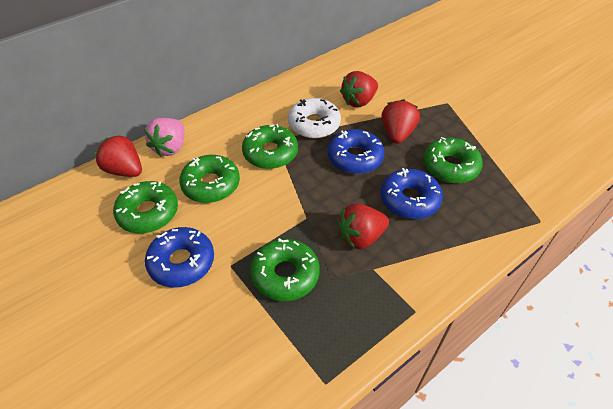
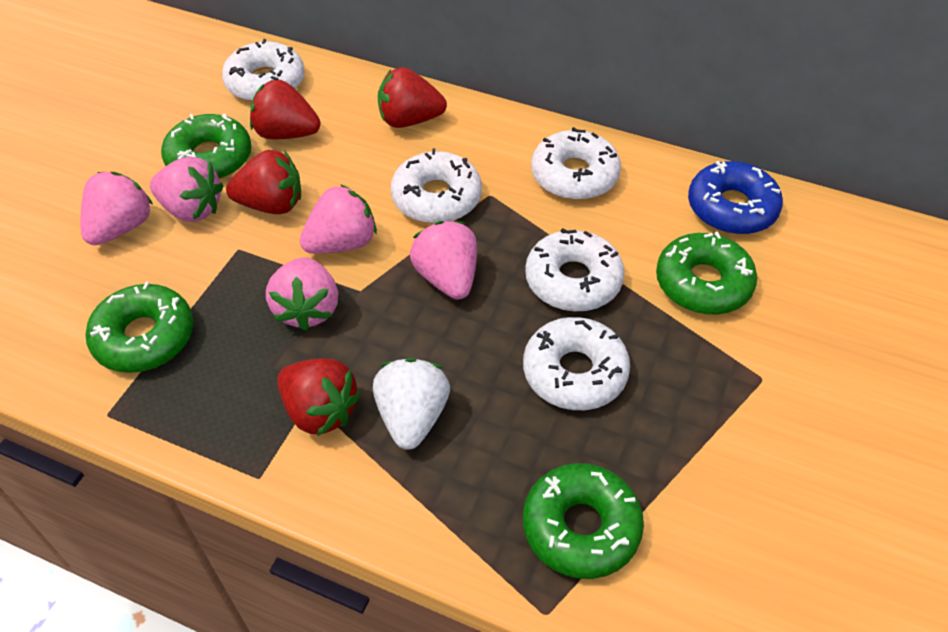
blue donut: 3 -> 1
green donut: 5 -> 4
pink strawberry: 1 -> 5
white donut: 1 -> 5
white strawberry: 0 -> 1

